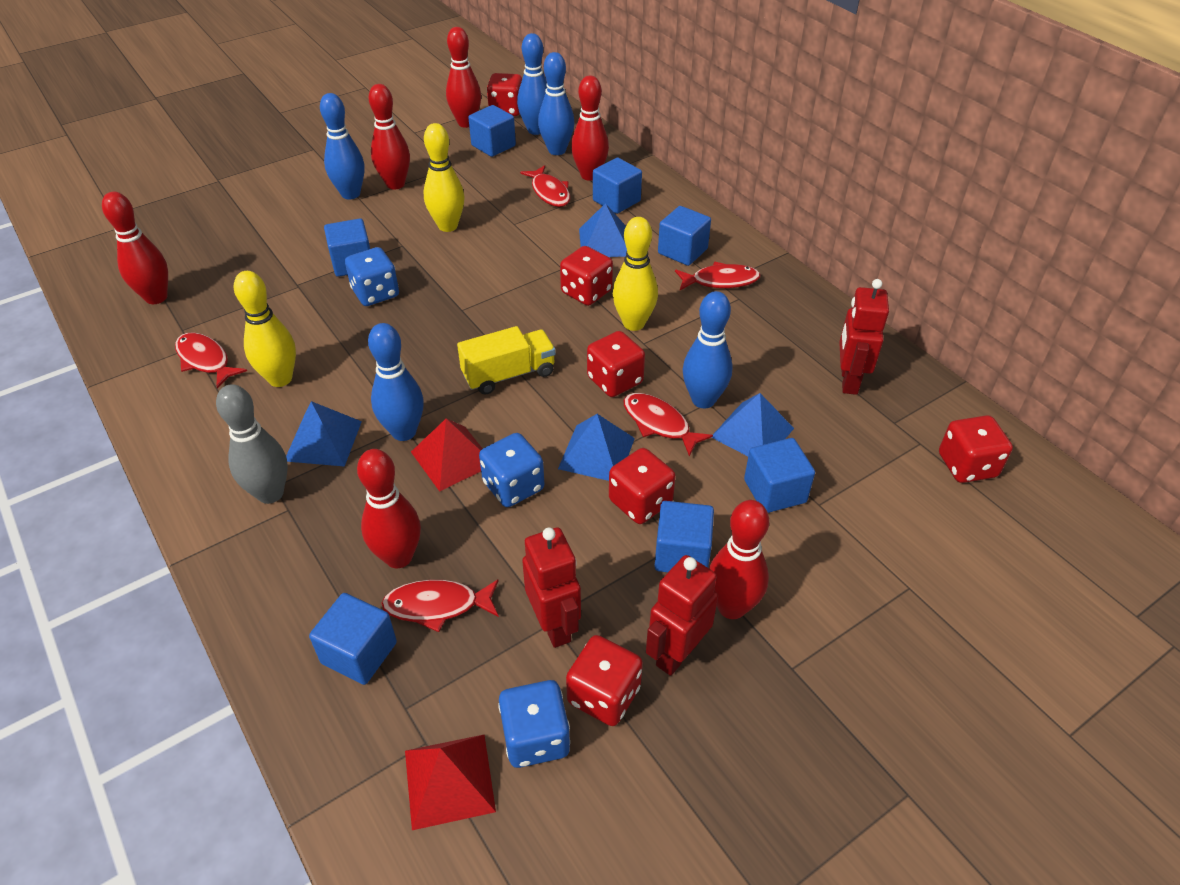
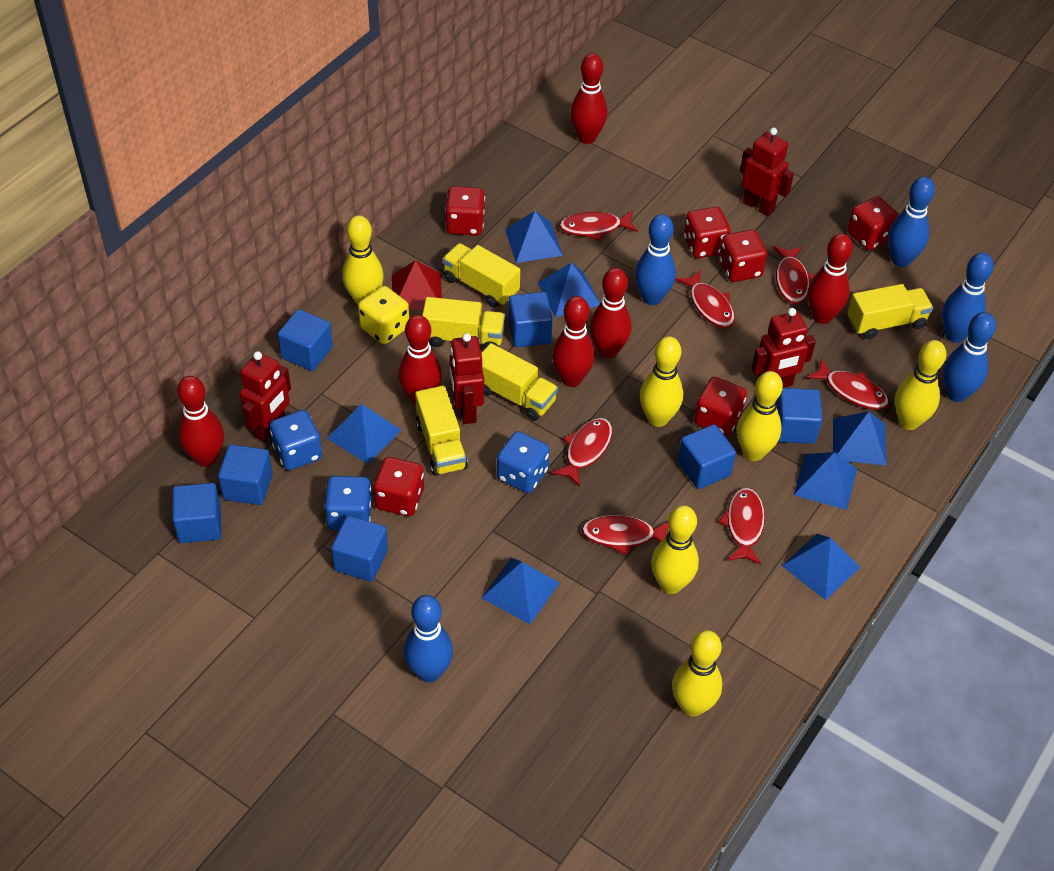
blue pyramid: 4 -> 7
grey bowling pin: 1 -> 0
red fish: 5 -> 7
red pyramid: 2 -> 1
red robot: 3 -> 4
yellow bowling pin: 3 -> 6
yellow dice: 0 -> 1
yellow truck: 1 -> 5

